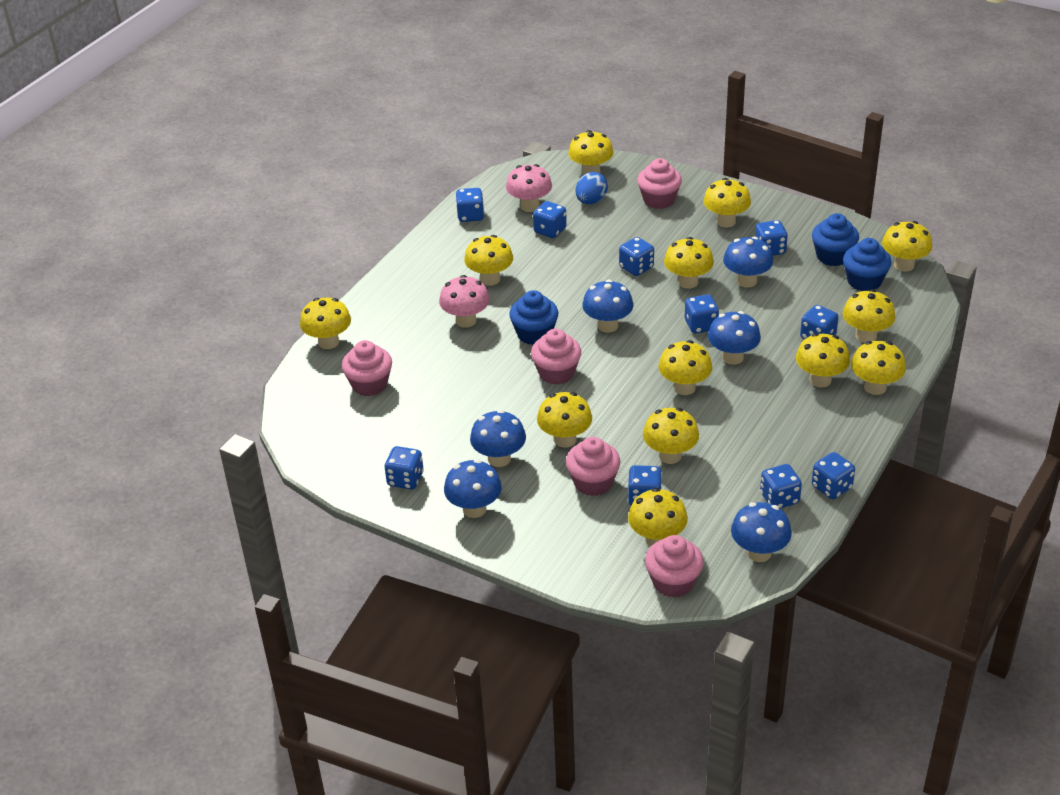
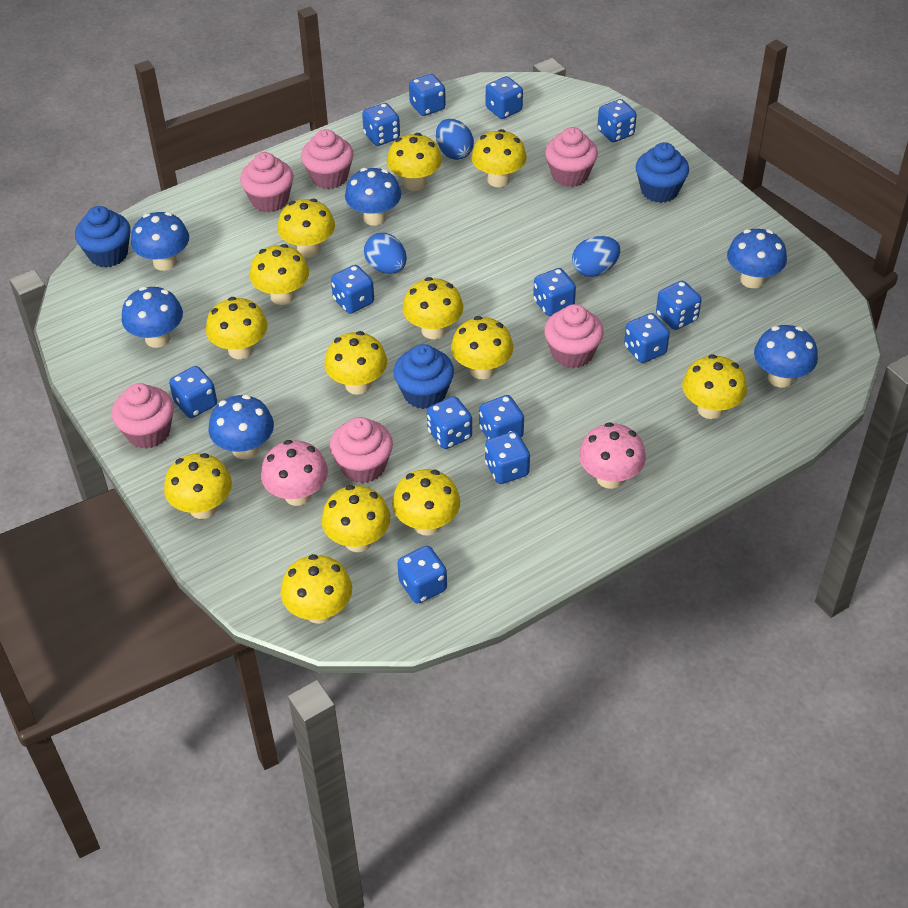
blue dice: 10 -> 13
blue egg: 1 -> 3
pink cupcake: 5 -> 6

